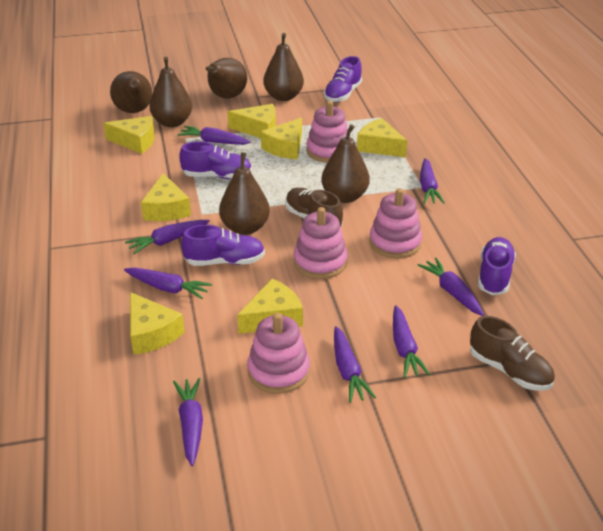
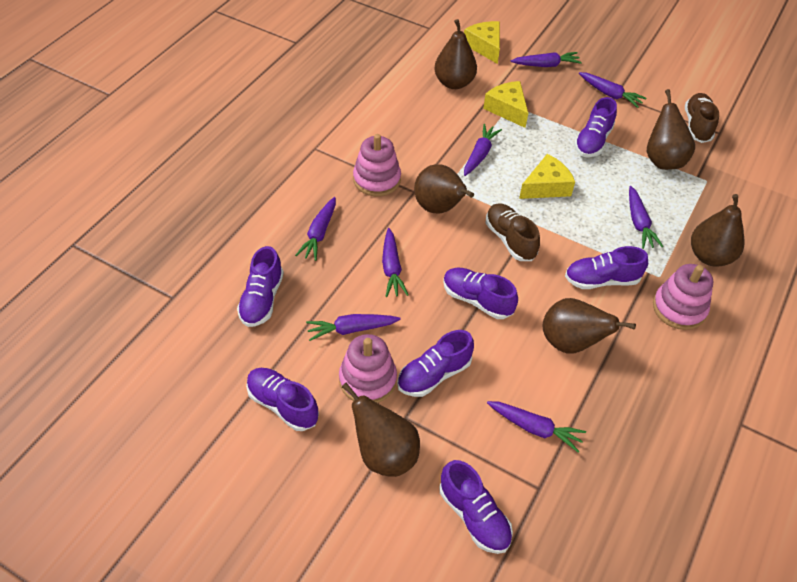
pink stacking toy: 4 -> 3
purple shoe: 4 -> 7
yellow cheese: 7 -> 3

